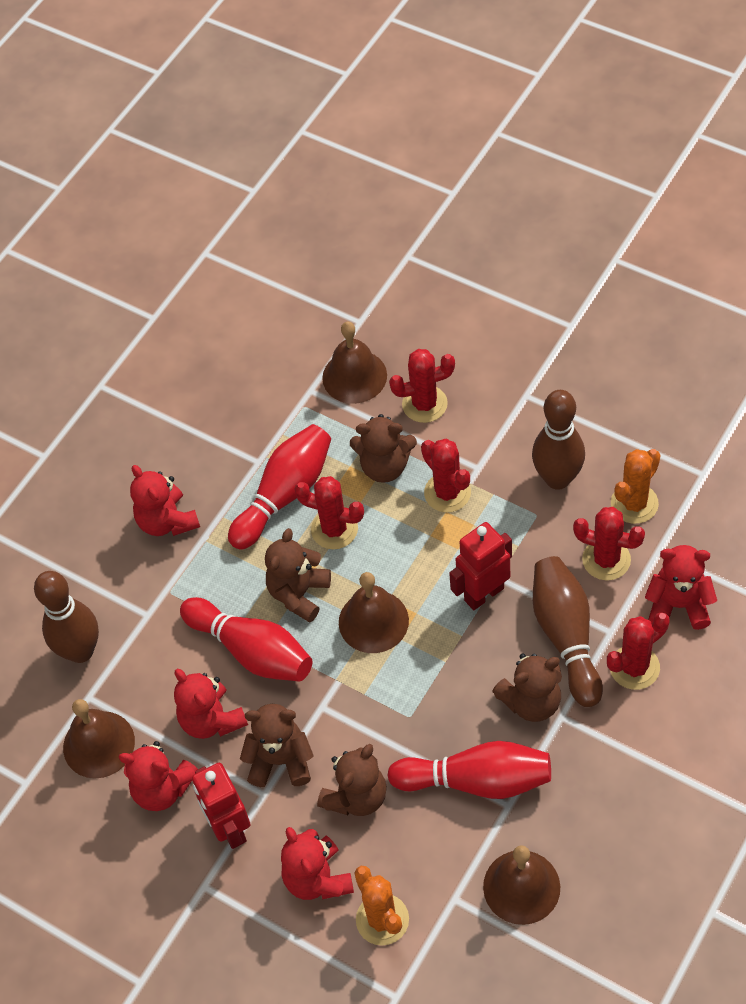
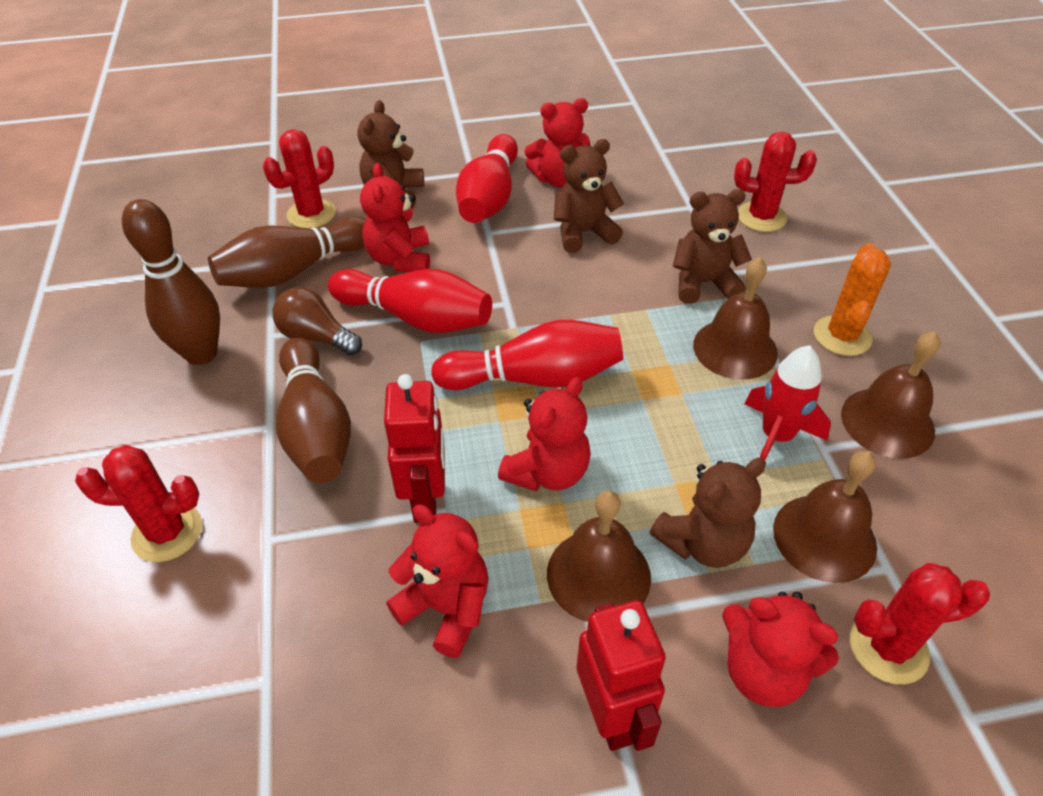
brown light bulb: 0 -> 1
brown teddy bear: 5 -> 4
orange cactus: 2 -> 1
red cactus: 5 -> 4
red rocket: 0 -> 1

